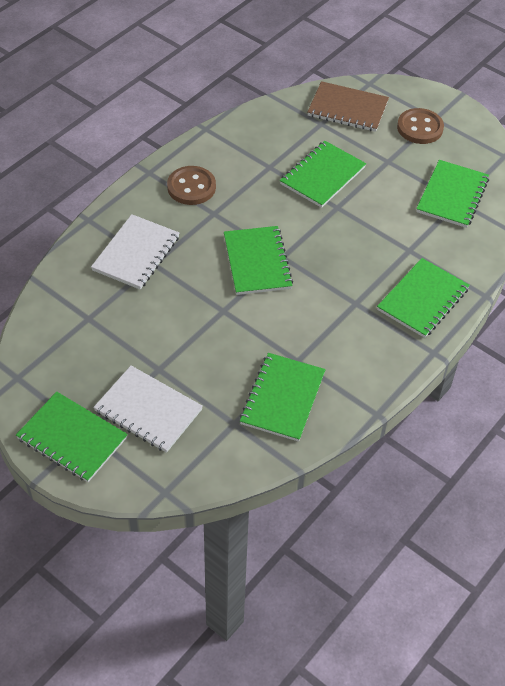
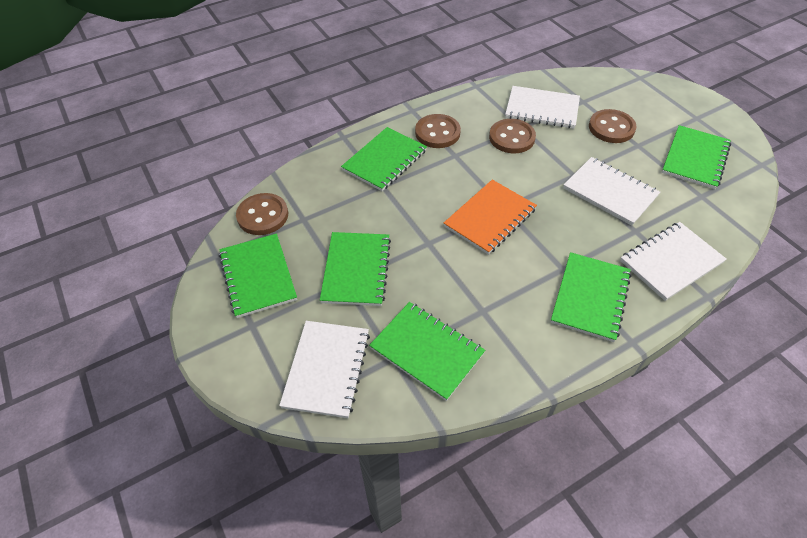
brown button: 2 -> 4
brown notebook: 1 -> 0
orange notebook: 0 -> 1
white notebook: 2 -> 4

